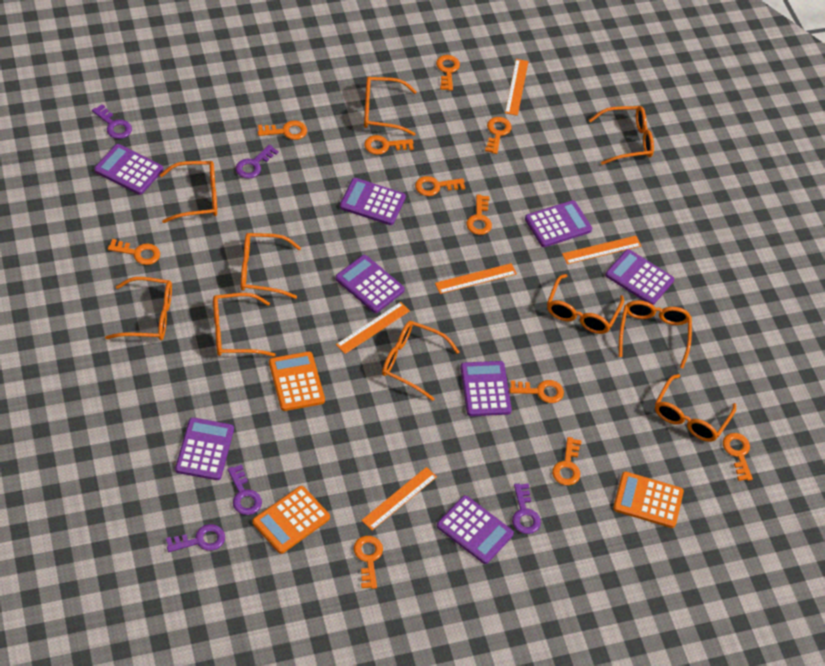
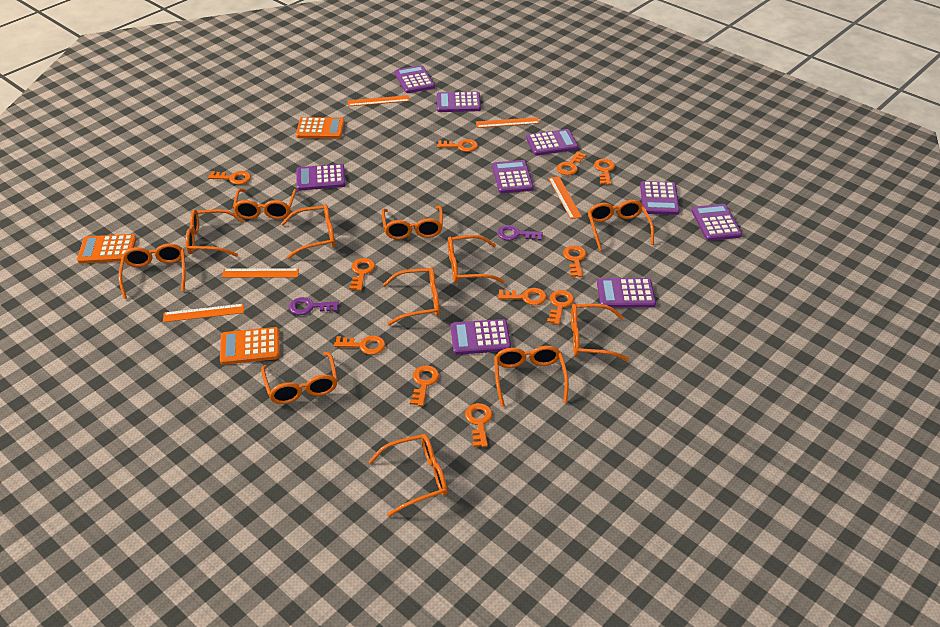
orange glasses: 10 -> 12
purple calculator: 8 -> 9
purple key: 5 -> 2

